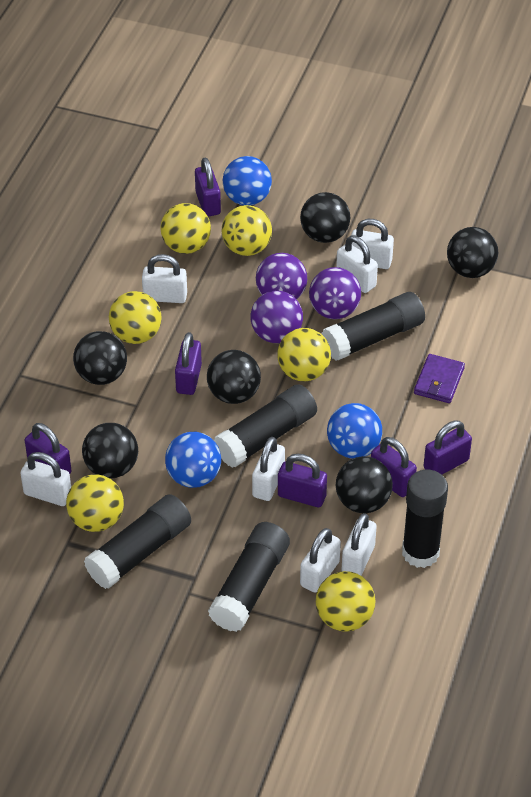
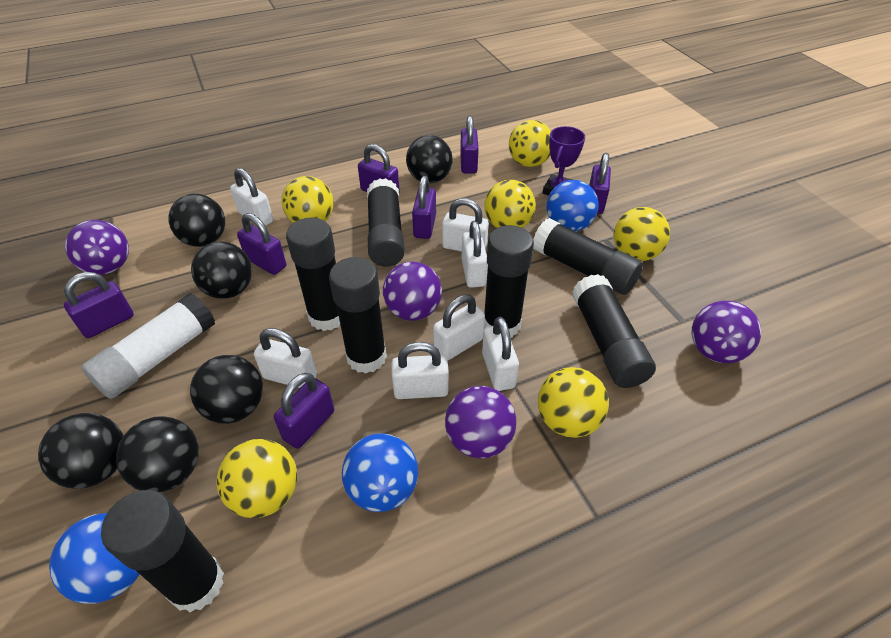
black glue stick: 5 -> 7
purple ball: 3 -> 4
purple padlock: 6 -> 7
purple trophy: 0 -> 1
purple wallet: 1 -> 0
white glue stick: 0 -> 1

